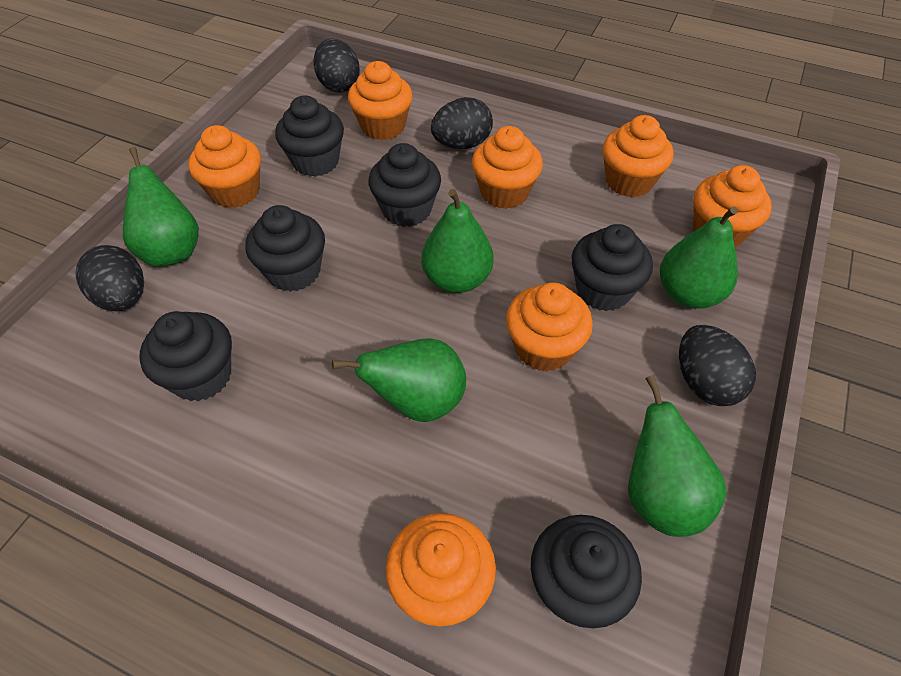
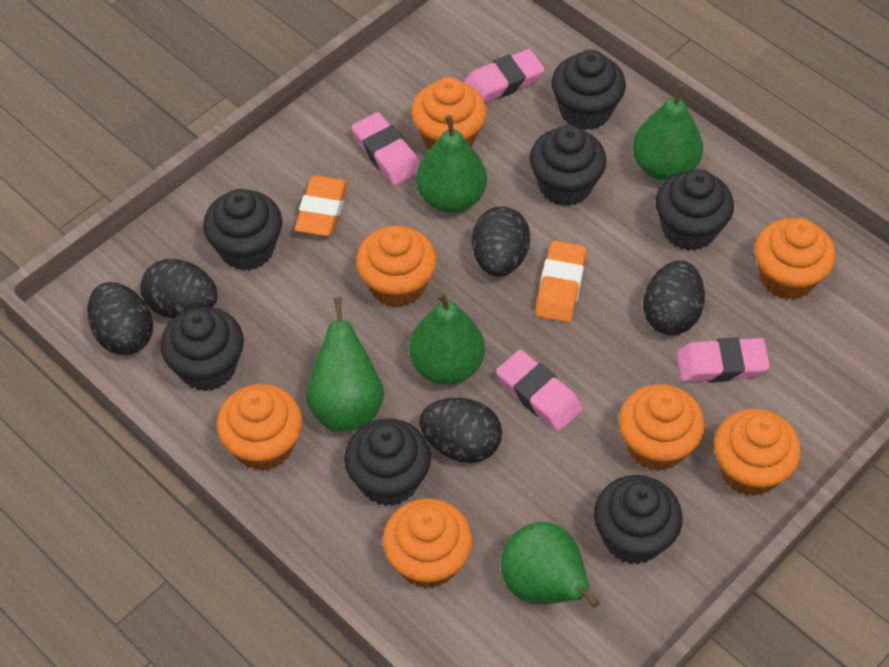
black cupcake: 6 -> 7
black egg: 4 -> 5
orange eraser: 0 -> 2
pink eraser: 0 -> 4

